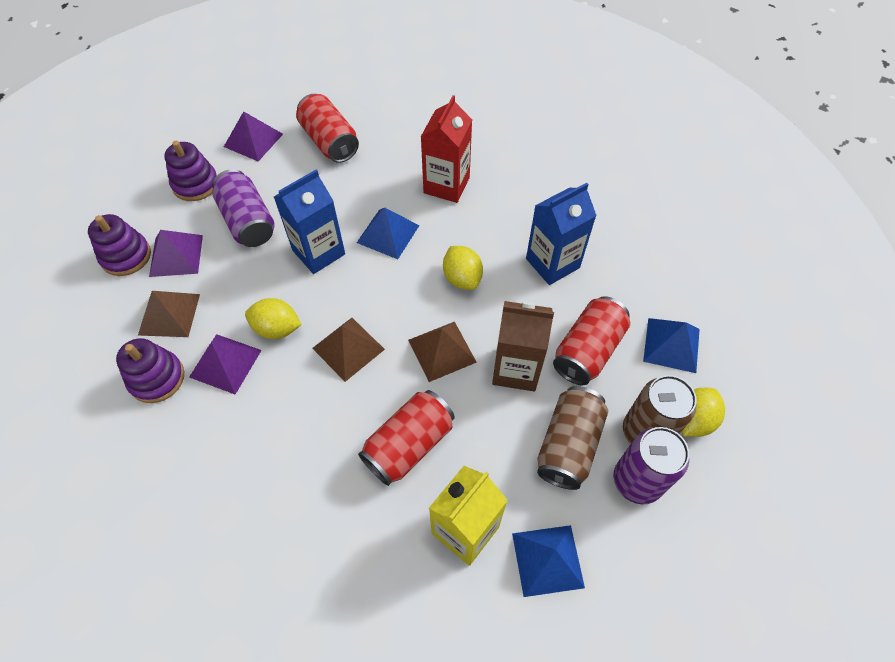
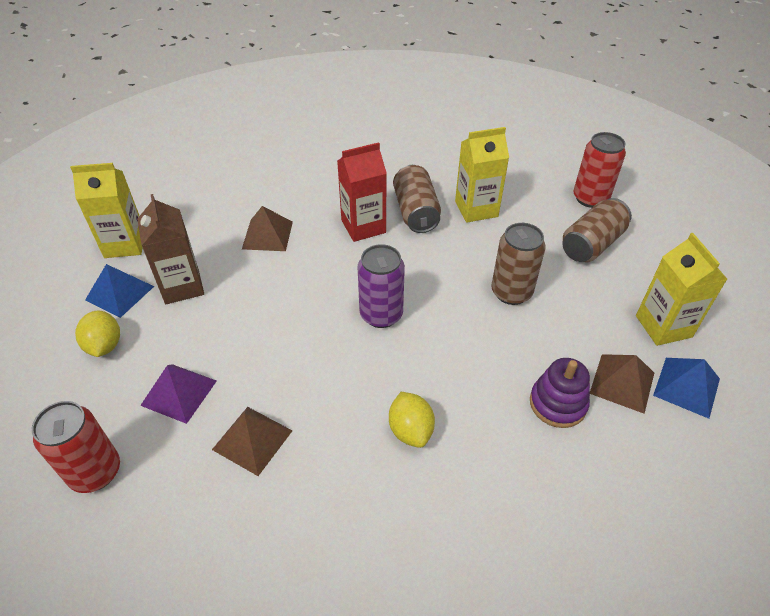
blue carton: 2 -> 0
blue pyramid: 3 -> 2
brown can: 2 -> 3
purple can: 2 -> 1
purple pyramid: 3 -> 1
purple stacking toy: 3 -> 1
red can: 3 -> 2
yellow carton: 1 -> 3
yellow lemon: 3 -> 2

